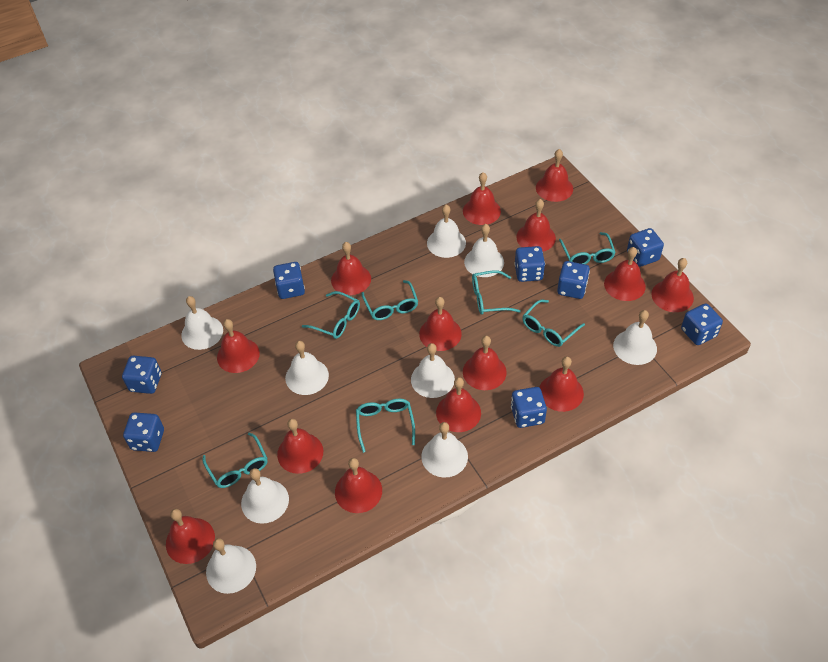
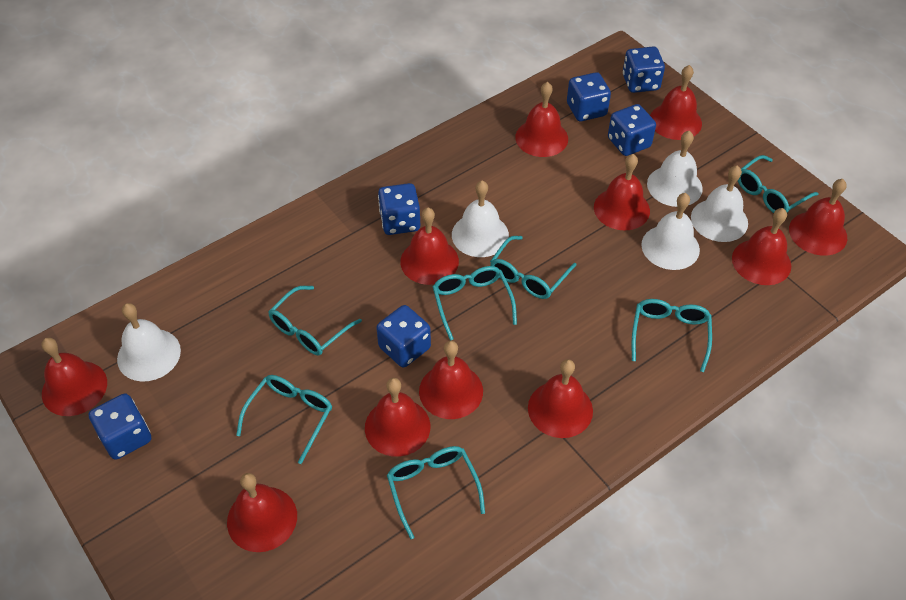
blue dice: 8 -> 6
red bell: 14 -> 11
white bell: 9 -> 5

